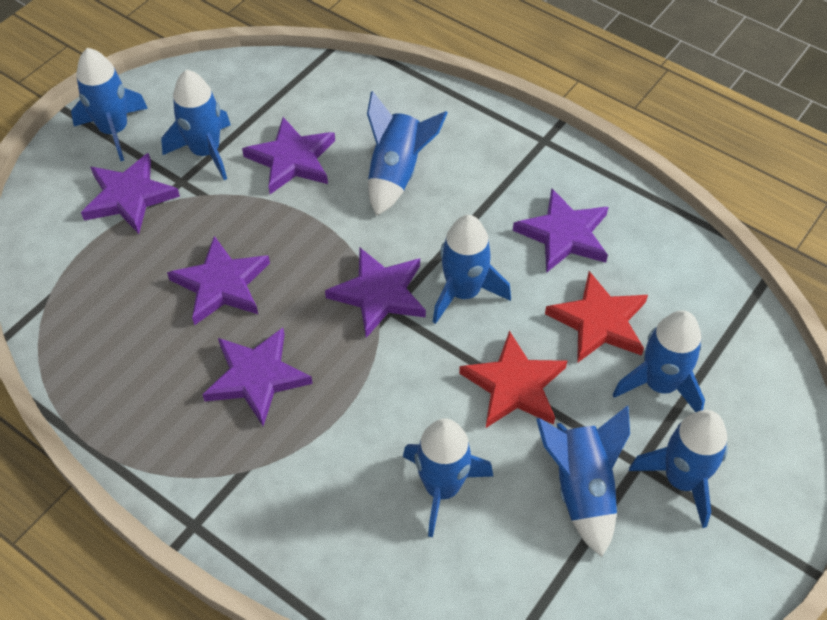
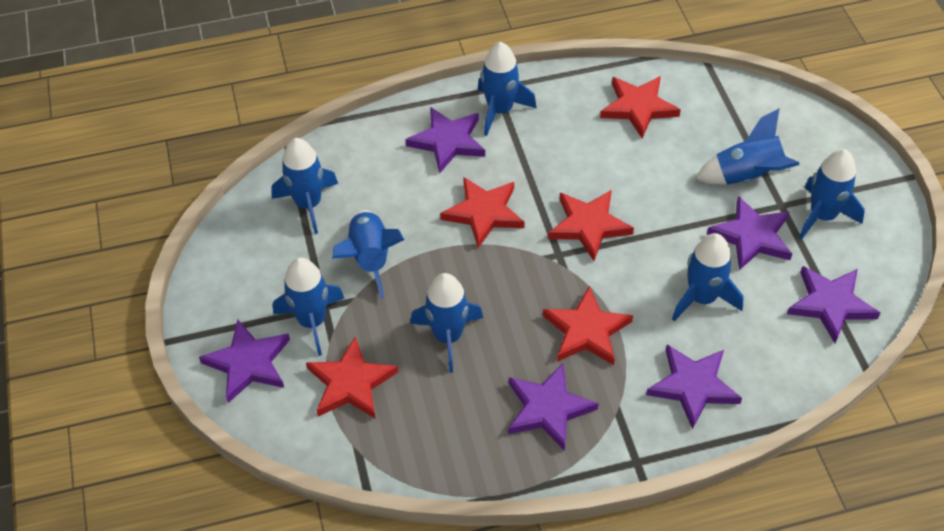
red star: 2 -> 5

